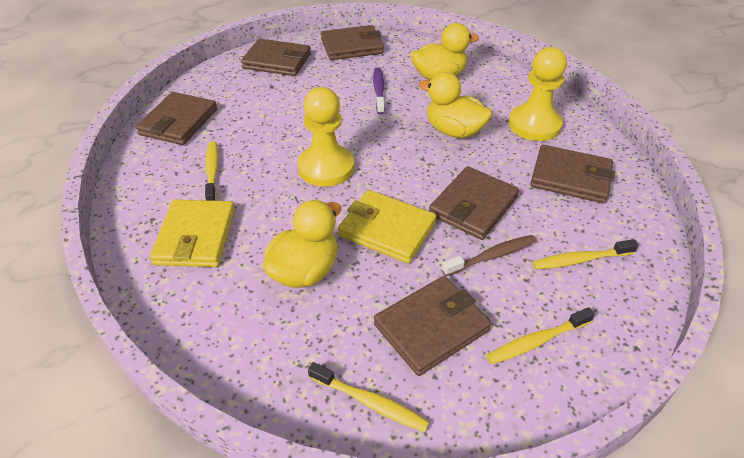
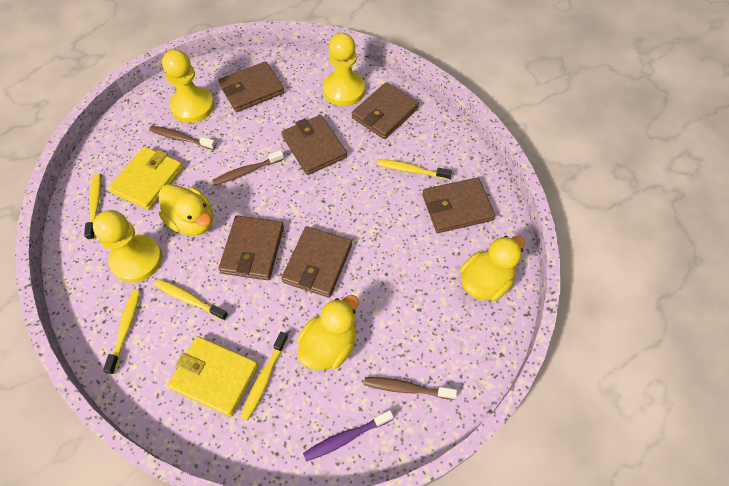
brown toothbrush: 1 -> 3
yellow pawn: 2 -> 3
yellow toothbrush: 4 -> 5

